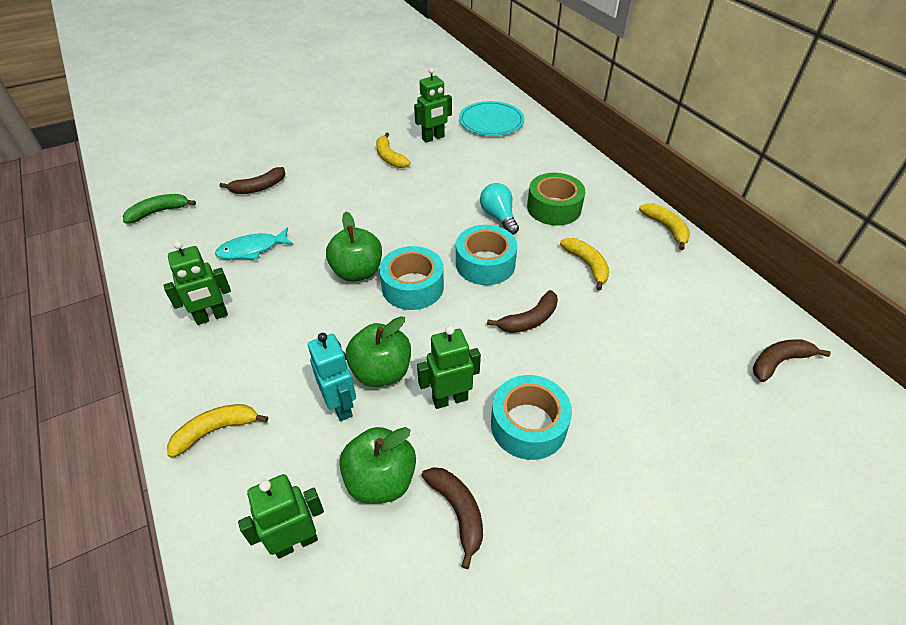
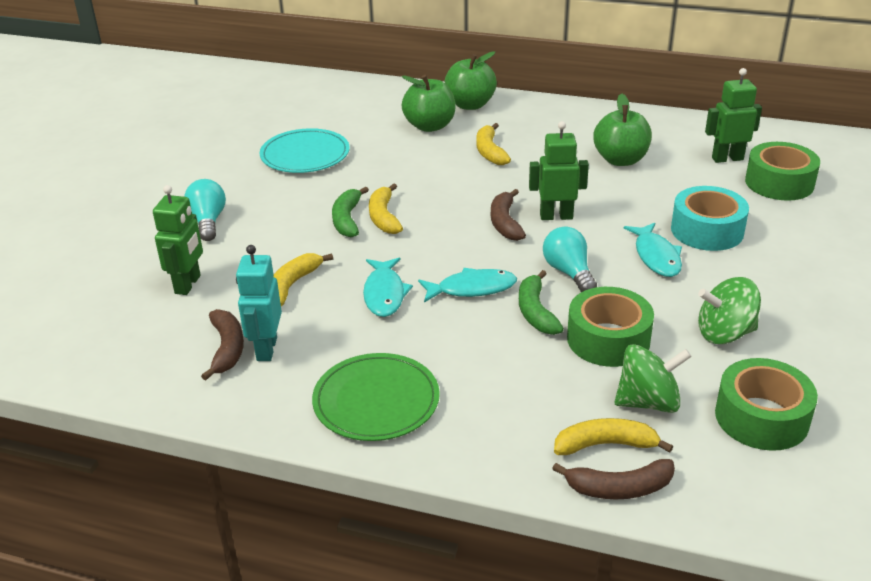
brown banana: 4 -> 3
green banana: 1 -> 2
green plate: 0 -> 1
green robot: 4 -> 3
green spinning top: 0 -> 2
green tape: 1 -> 3
turquoise fish: 1 -> 3
turquoise light bulb: 1 -> 2
turquoise tape: 3 -> 1

